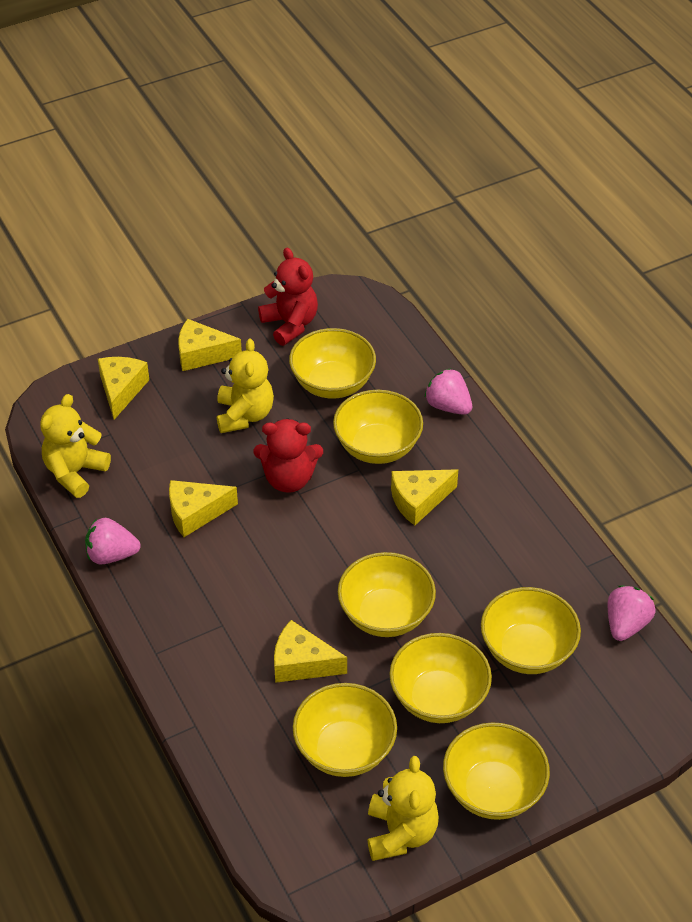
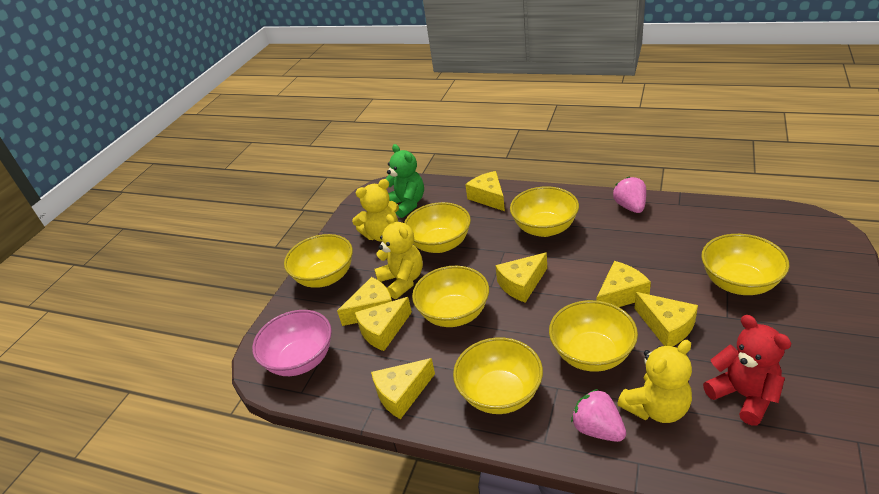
green teddy bear: 0 -> 1
pink bowl: 0 -> 1
pink strawberry: 3 -> 2
red teddy bear: 2 -> 1
yellow cheese: 5 -> 7

